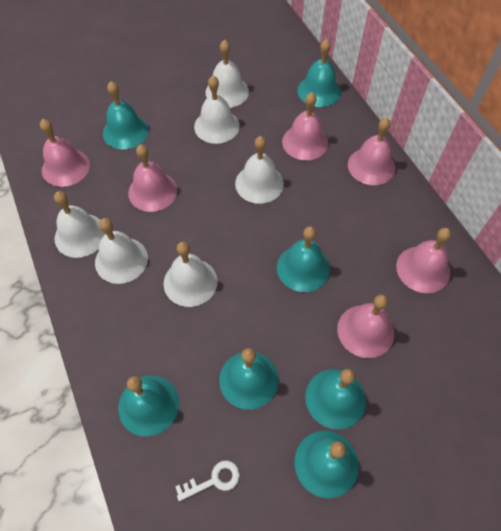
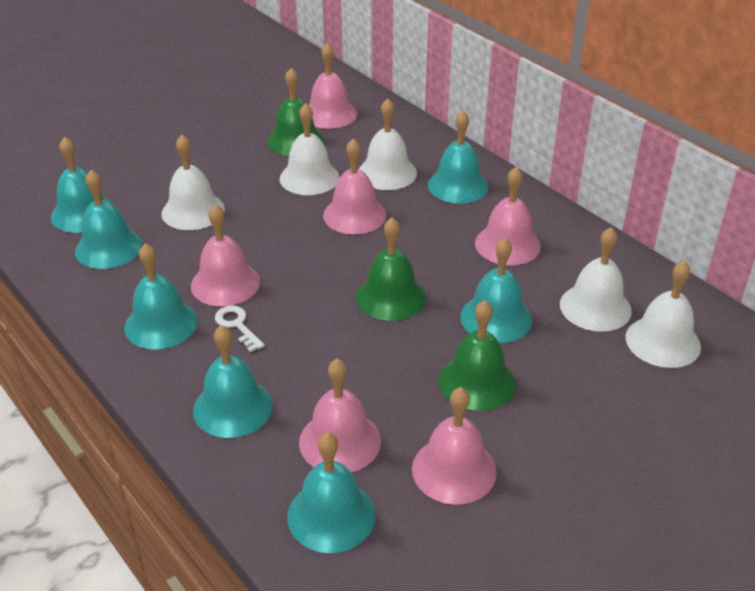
green bell: 0 -> 3
white bell: 6 -> 5

